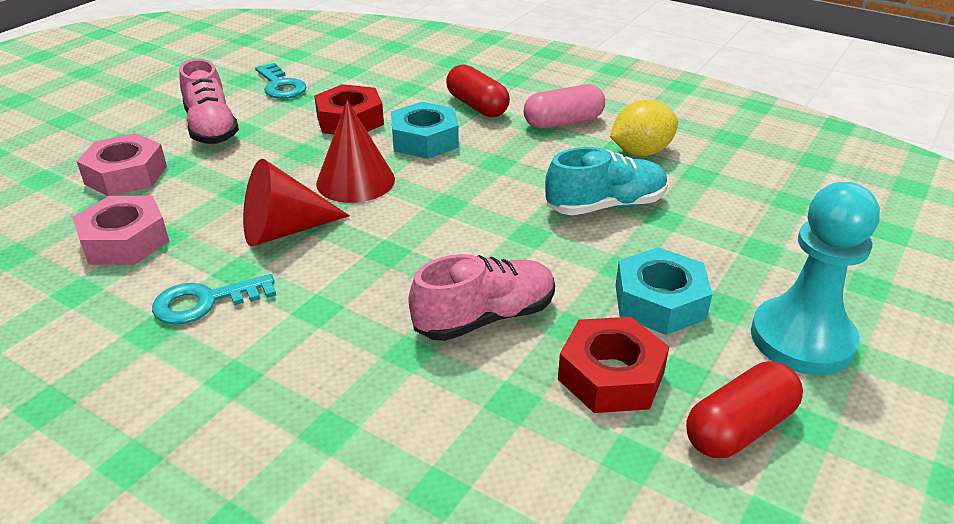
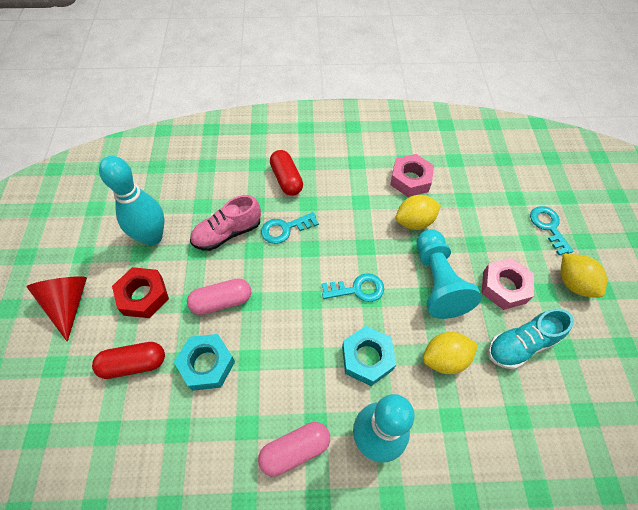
pink capsule: 1 -> 2
pink shoe: 2 -> 1
red cone: 2 -> 1
red nut: 2 -> 1
turquoise bowling pin: 0 -> 2
turquoise key: 2 -> 3
yellow lemon: 1 -> 3

